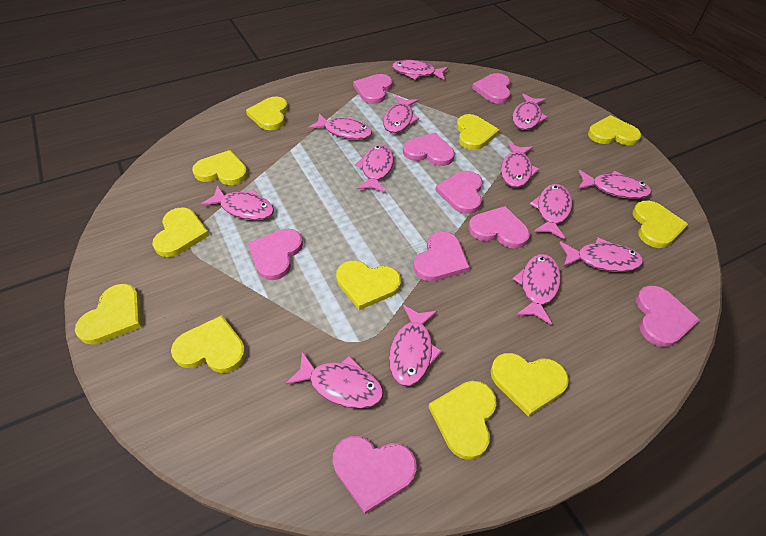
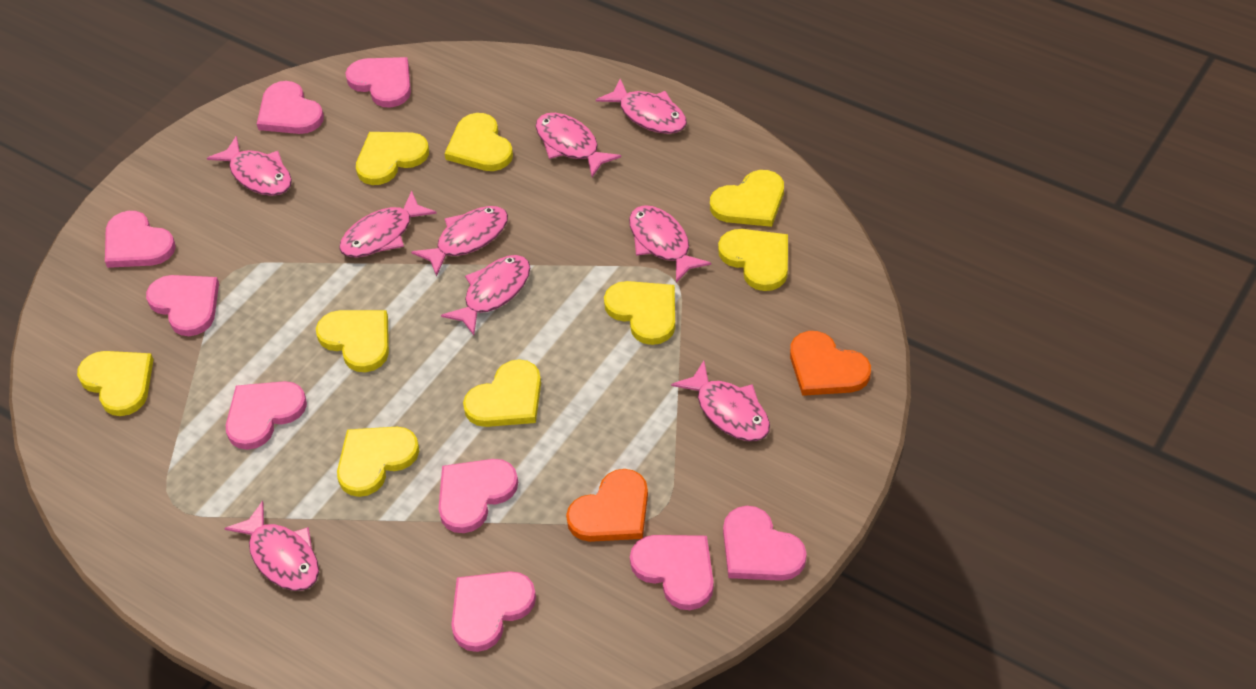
orange heart: 0 -> 2
pink fish: 13 -> 9
yellow heart: 11 -> 9

